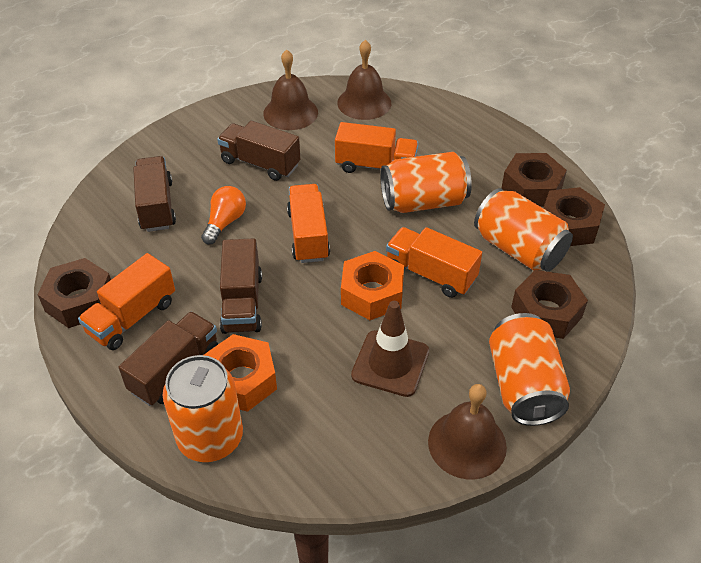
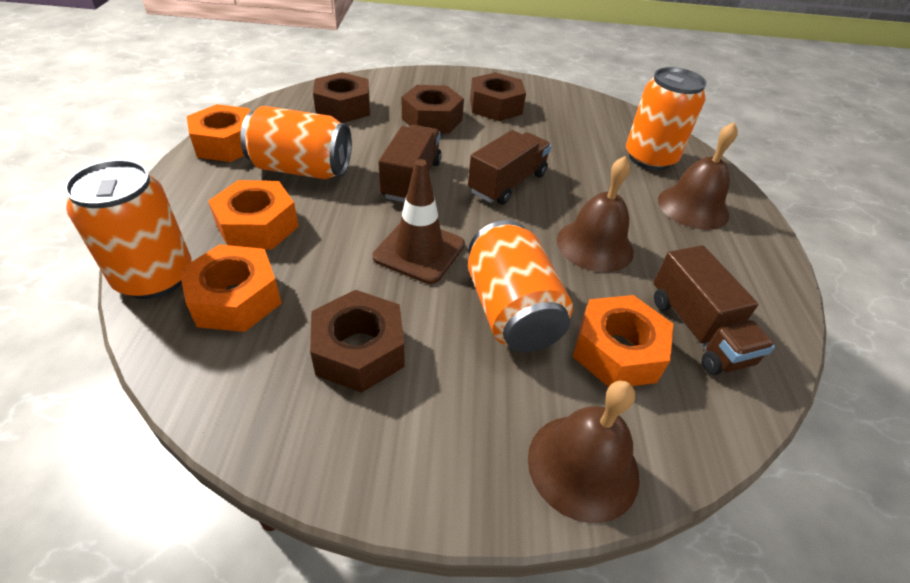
brown truck: 4 -> 3
orange light bulb: 1 -> 0
orange nut: 2 -> 4
orange truck: 4 -> 0

